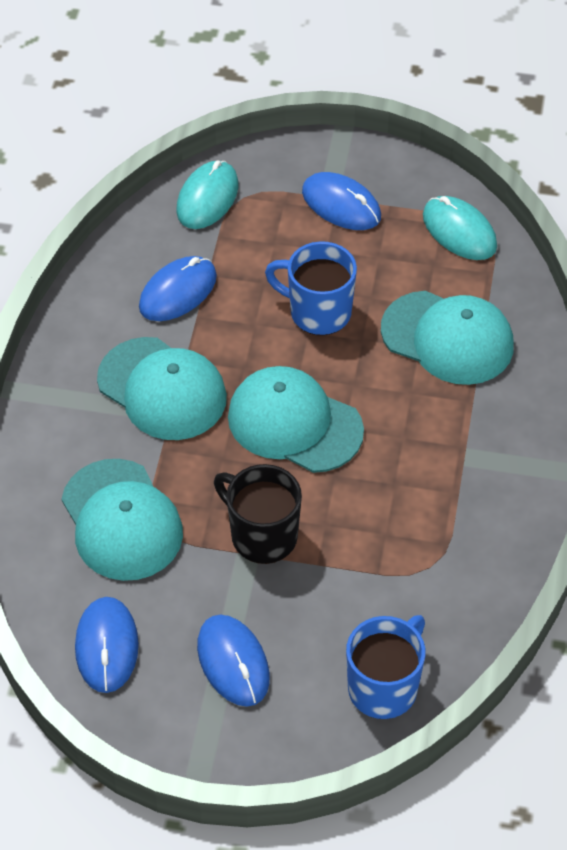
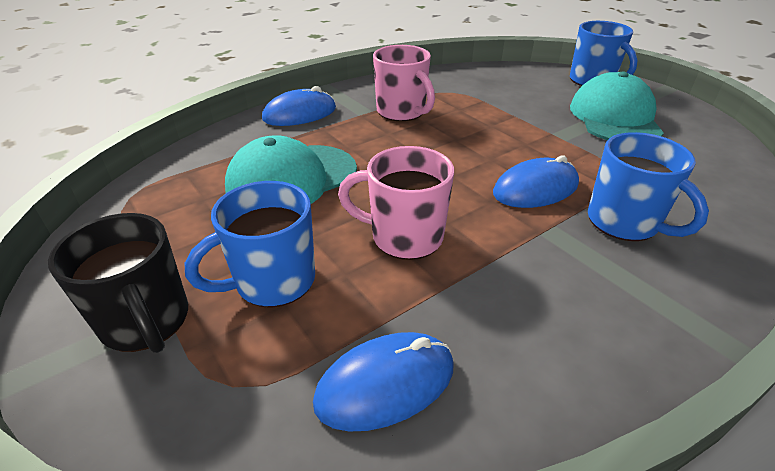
blue mouse: 4 -> 3
blue mug: 2 -> 3
pink mug: 0 -> 2
turquoise cap: 4 -> 2
turquoise mouse: 2 -> 0

